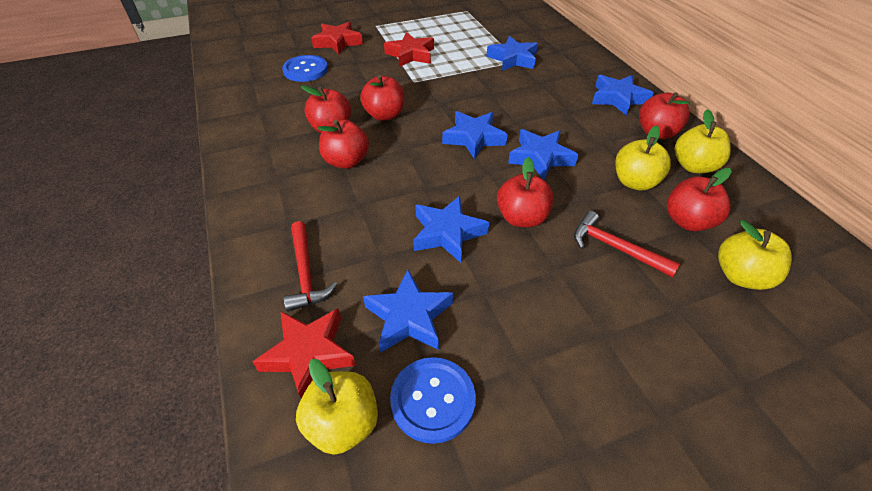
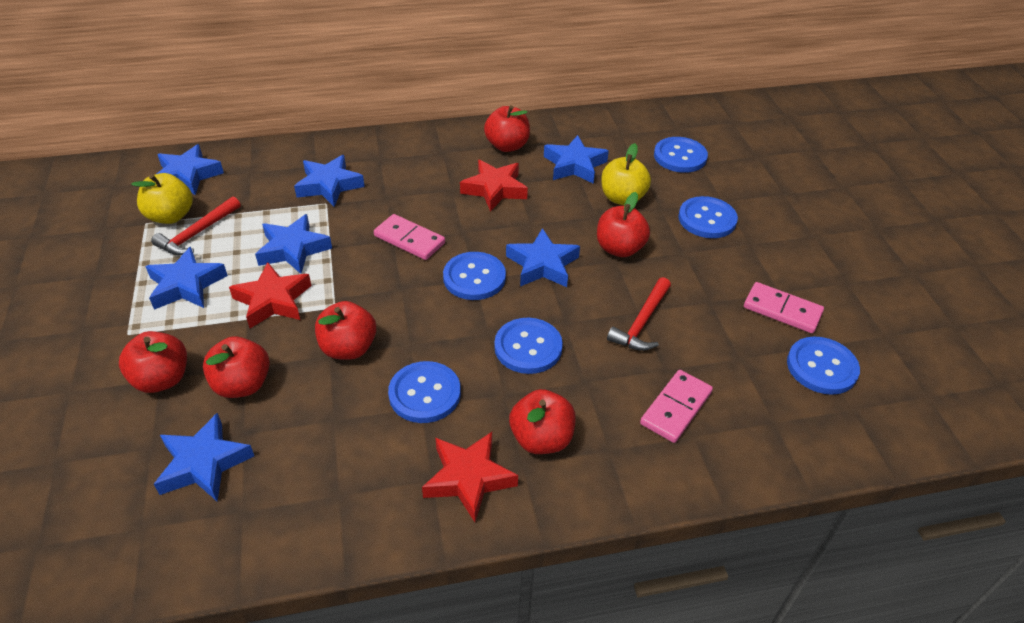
blue button: 2 -> 6
blue star: 6 -> 7
pink domino: 0 -> 3
yellow apple: 4 -> 2

